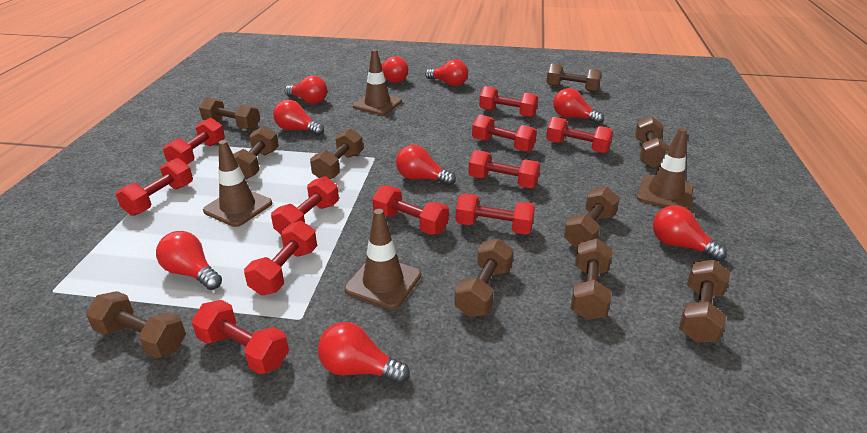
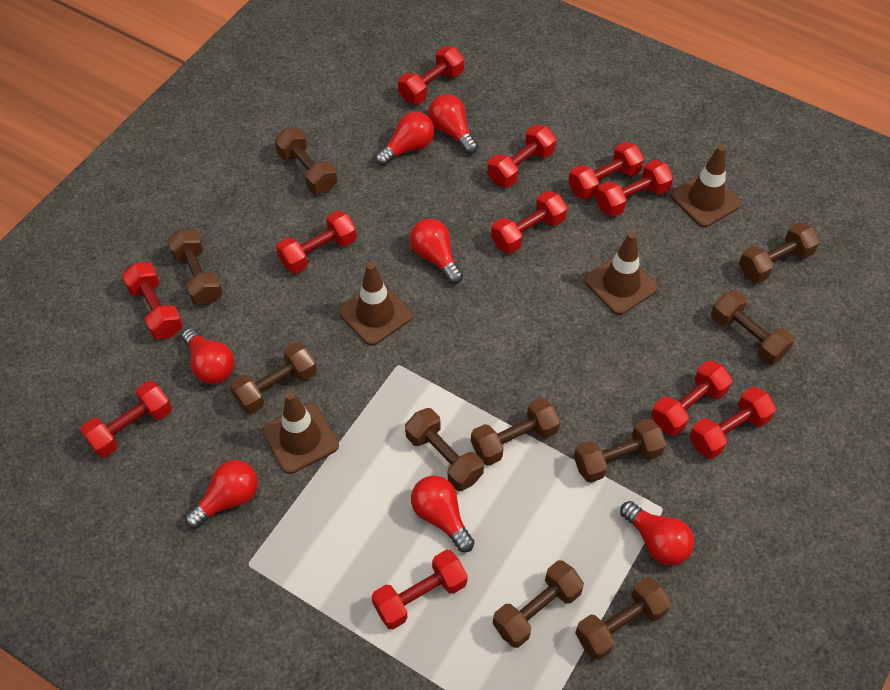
red light bulb: 9 -> 7

